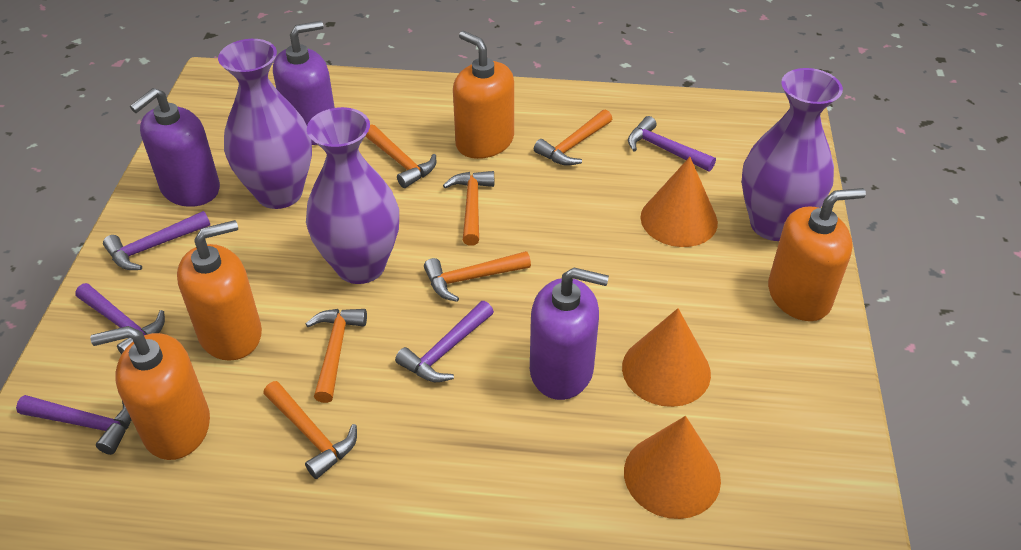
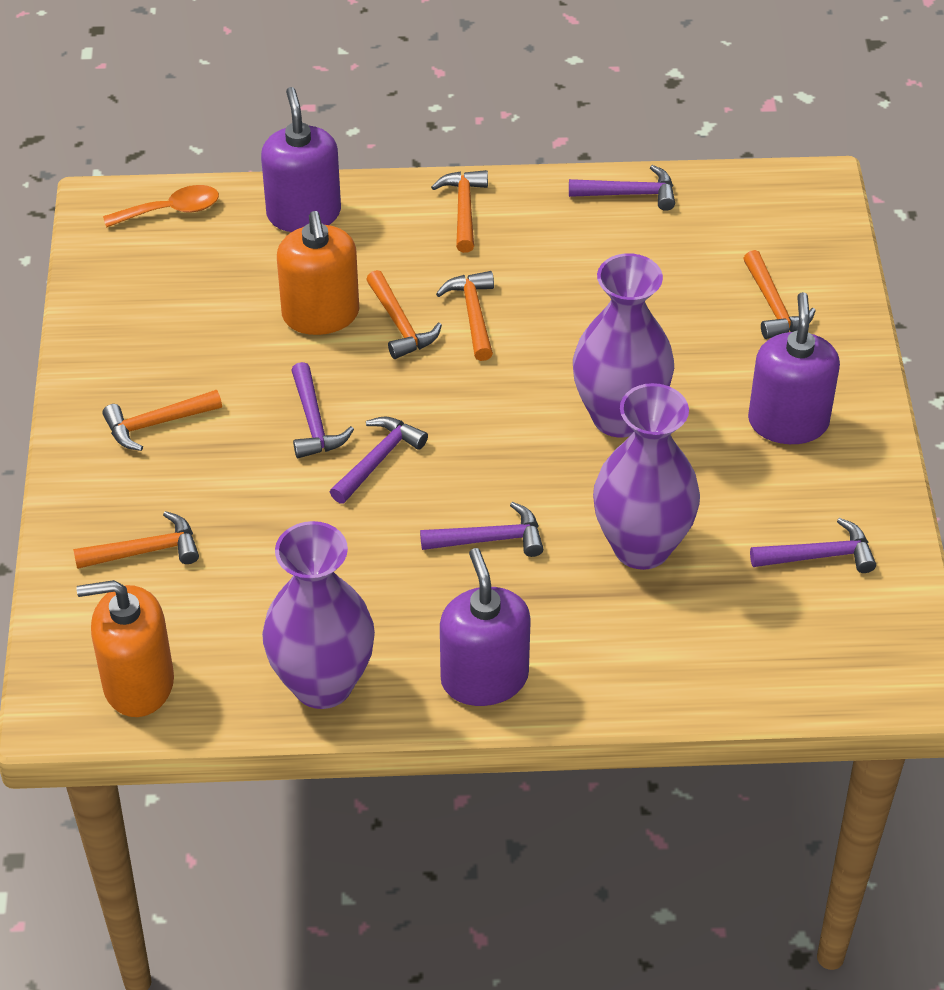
orange cone: 3 -> 0
orange soap dispenser: 4 -> 2
orange spoon: 0 -> 1

